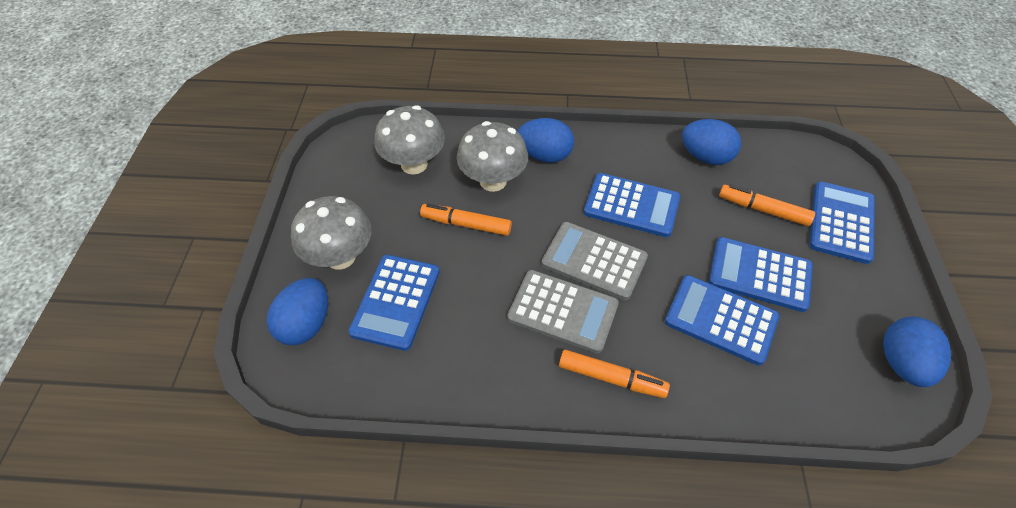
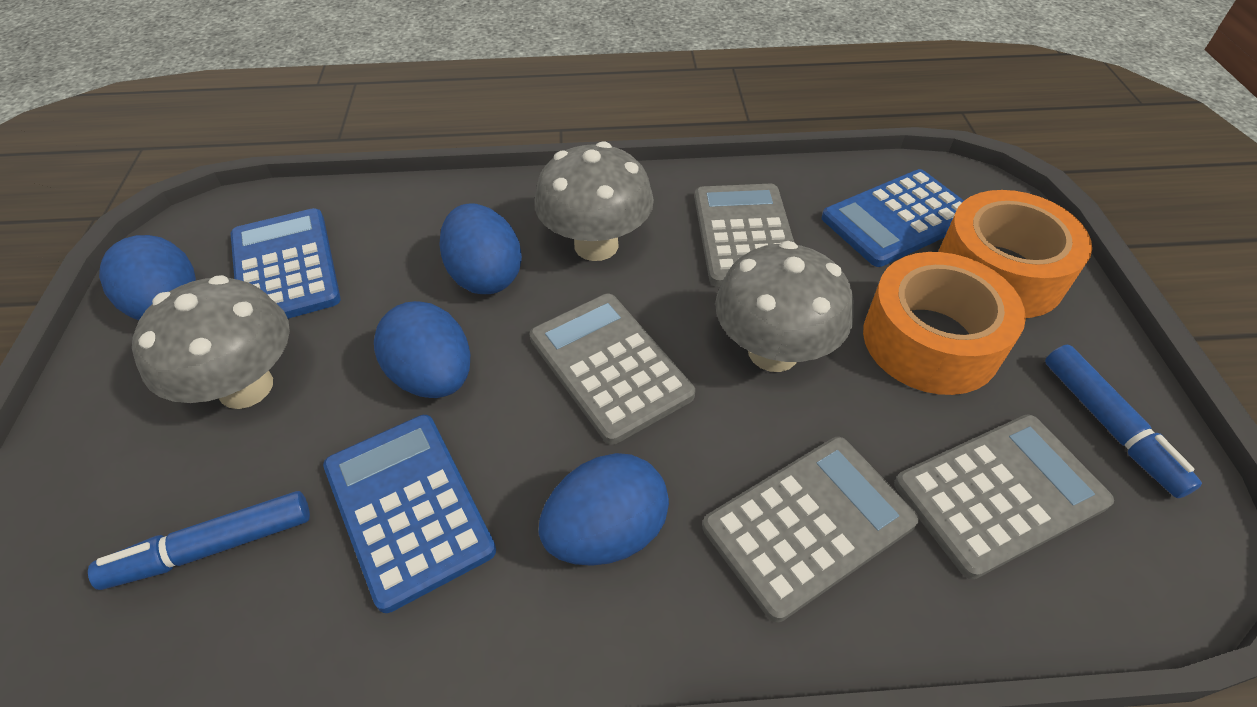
blue calculator: 5 -> 3
blue marker: 0 -> 2
grey calculator: 2 -> 4
orange marker: 3 -> 0
orange tape: 0 -> 2

